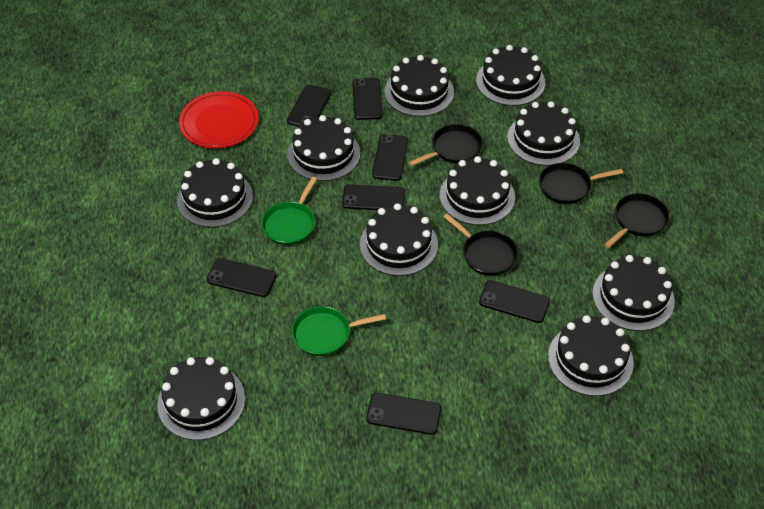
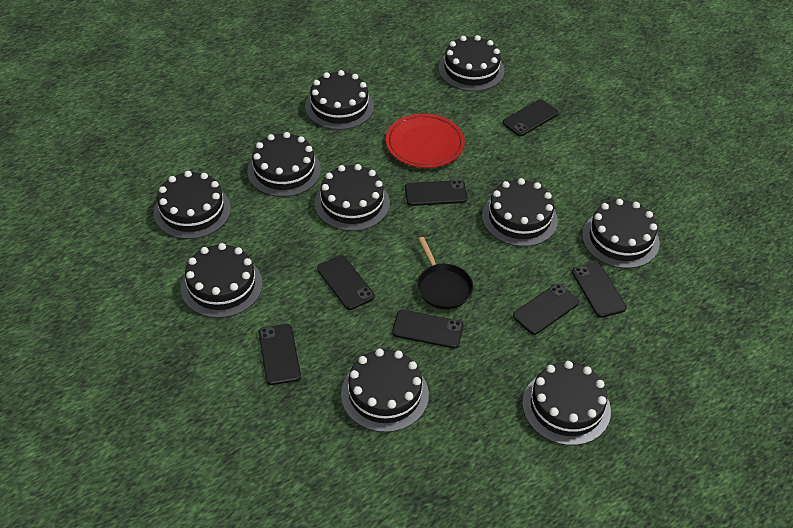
black pan: 4 -> 1
green pan: 2 -> 0

